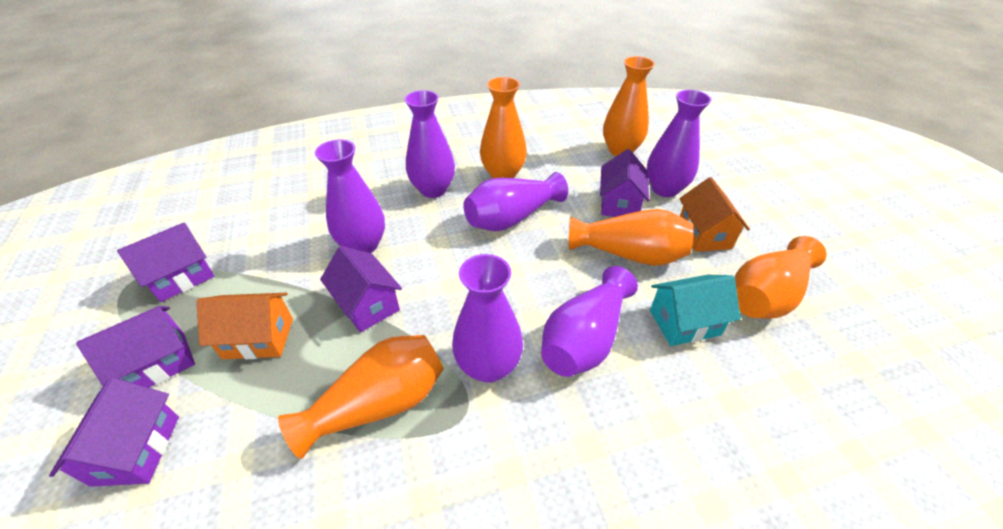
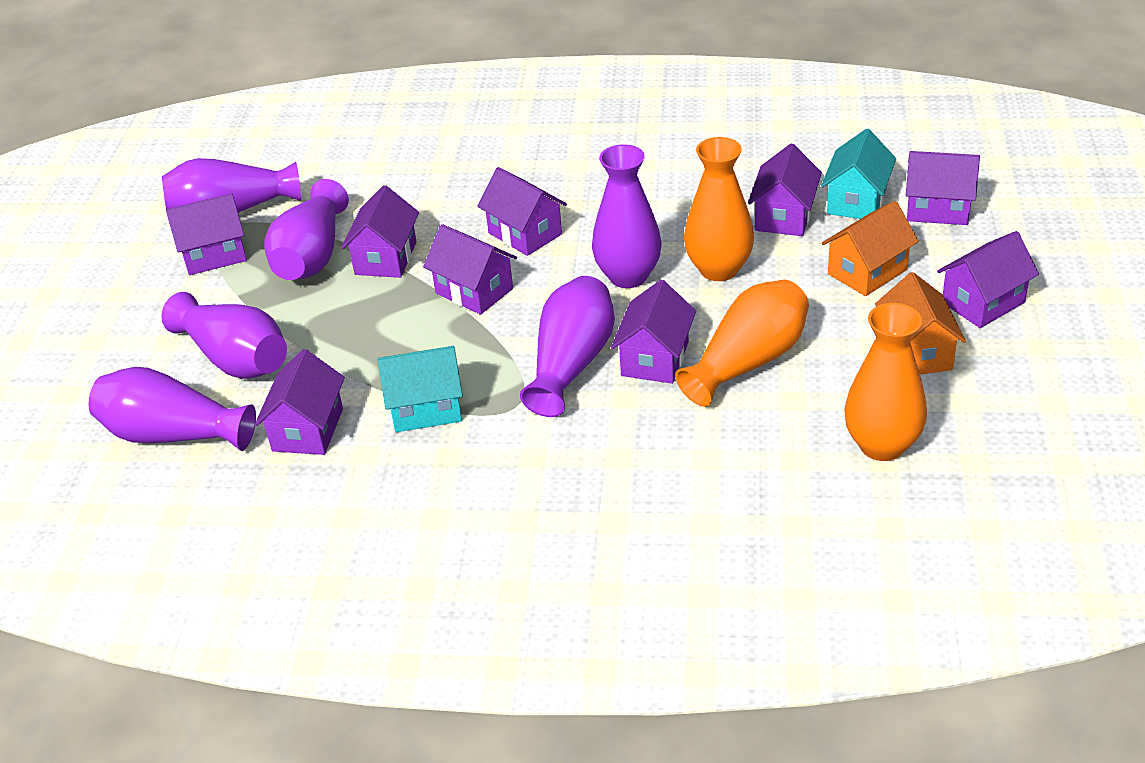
orange vase: 5 -> 3
purple house: 5 -> 9
turquoise house: 1 -> 2

